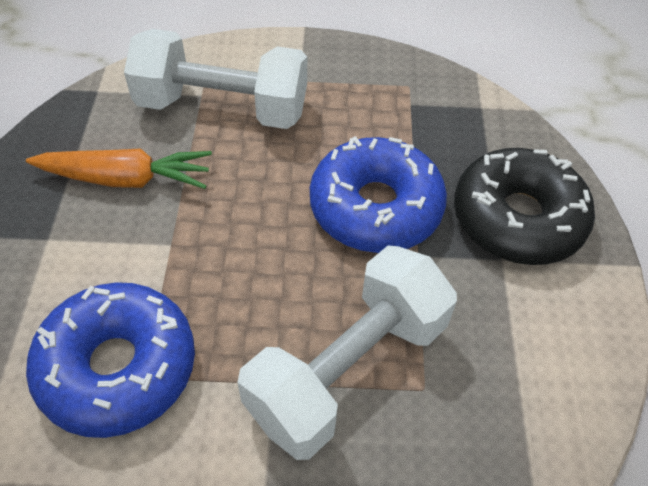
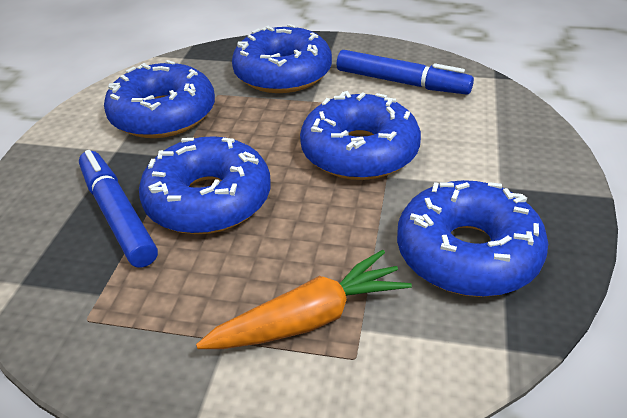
black donut: 1 -> 0
blue donut: 2 -> 5
blue marker: 0 -> 2
white dumbbell: 2 -> 0

